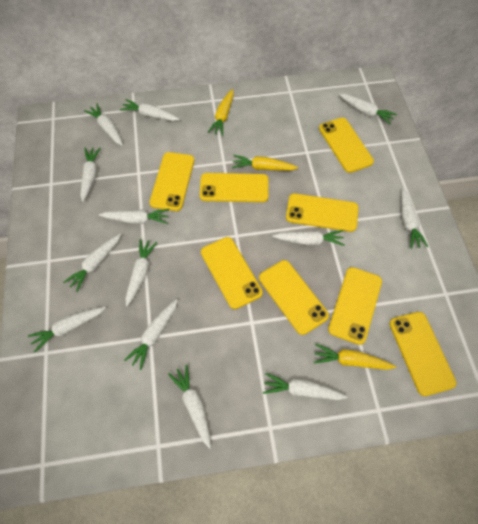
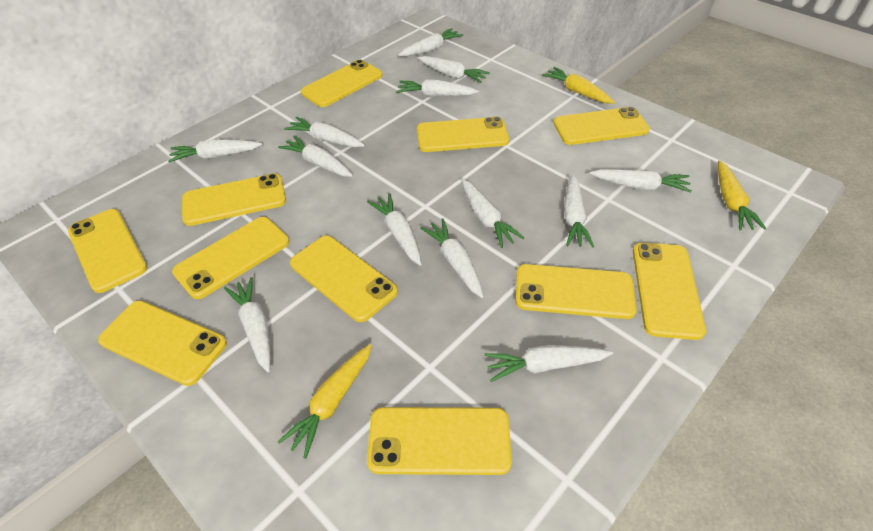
yellow phone: 8 -> 11

